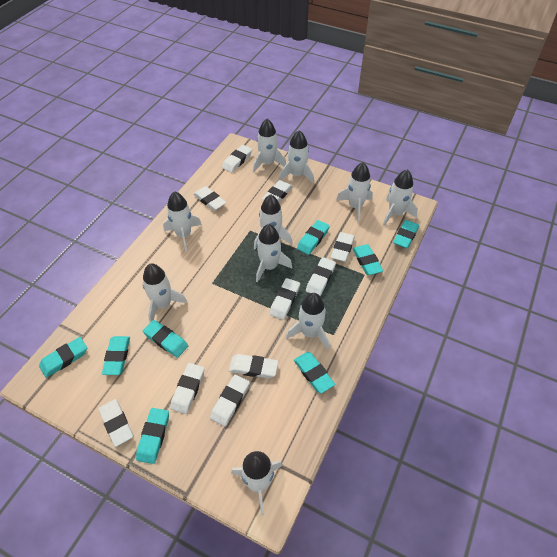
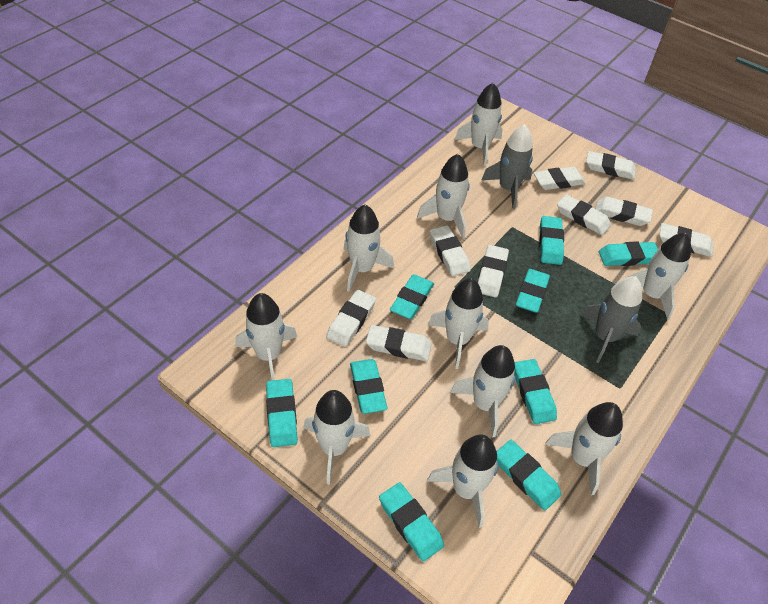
grey rocket: 0 -> 2
turquoise eraser: 8 -> 9
white eraser: 10 -> 9

